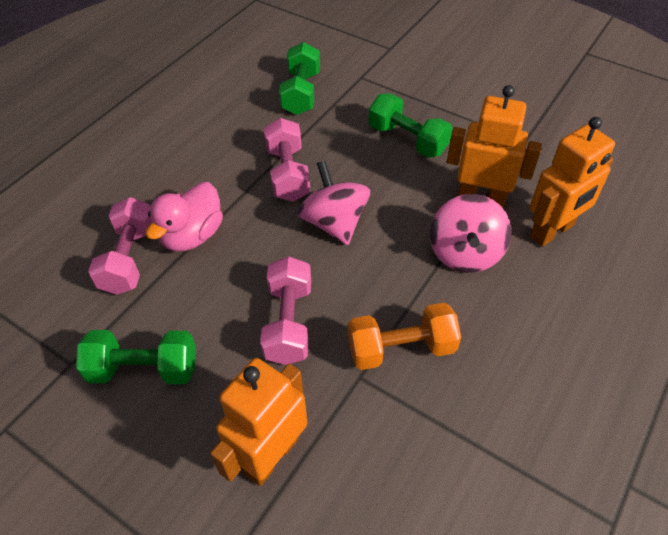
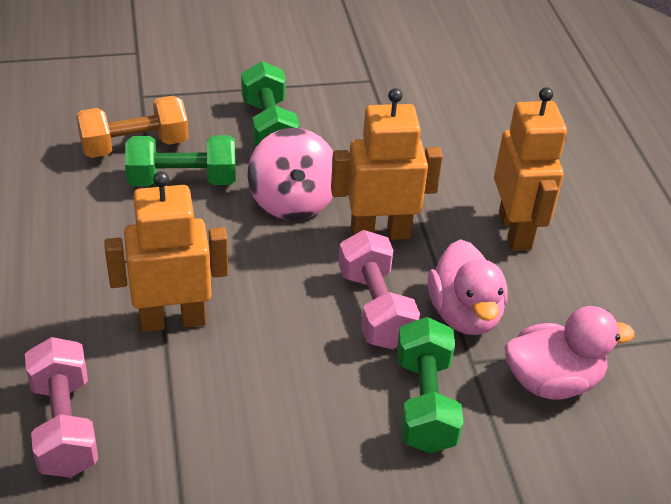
pink duck: 1 -> 2
pink dumbbell: 3 -> 2
pink spinning top: 2 -> 1

